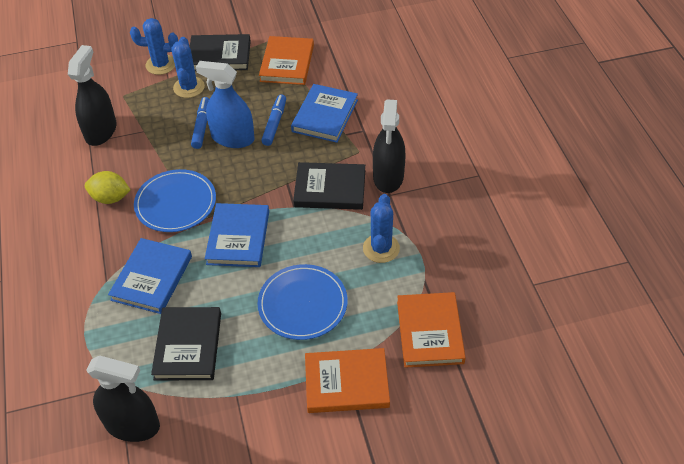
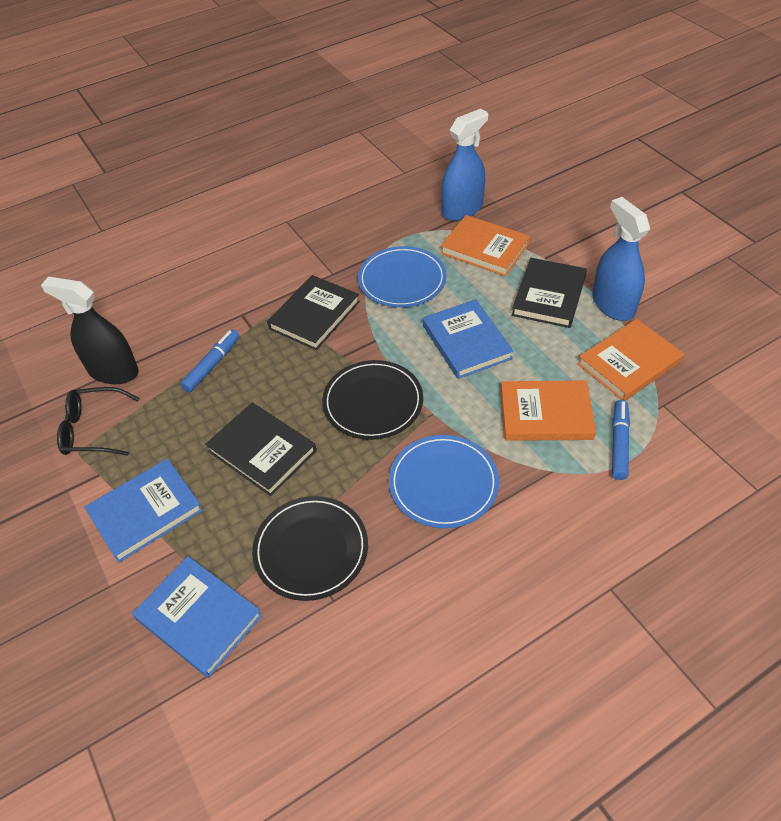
black glasses: 0 -> 1
black plate: 0 -> 2
black spray bottle: 3 -> 1
blue cactus: 3 -> 0
blue spray bottle: 1 -> 2
yellow lemon: 1 -> 0

